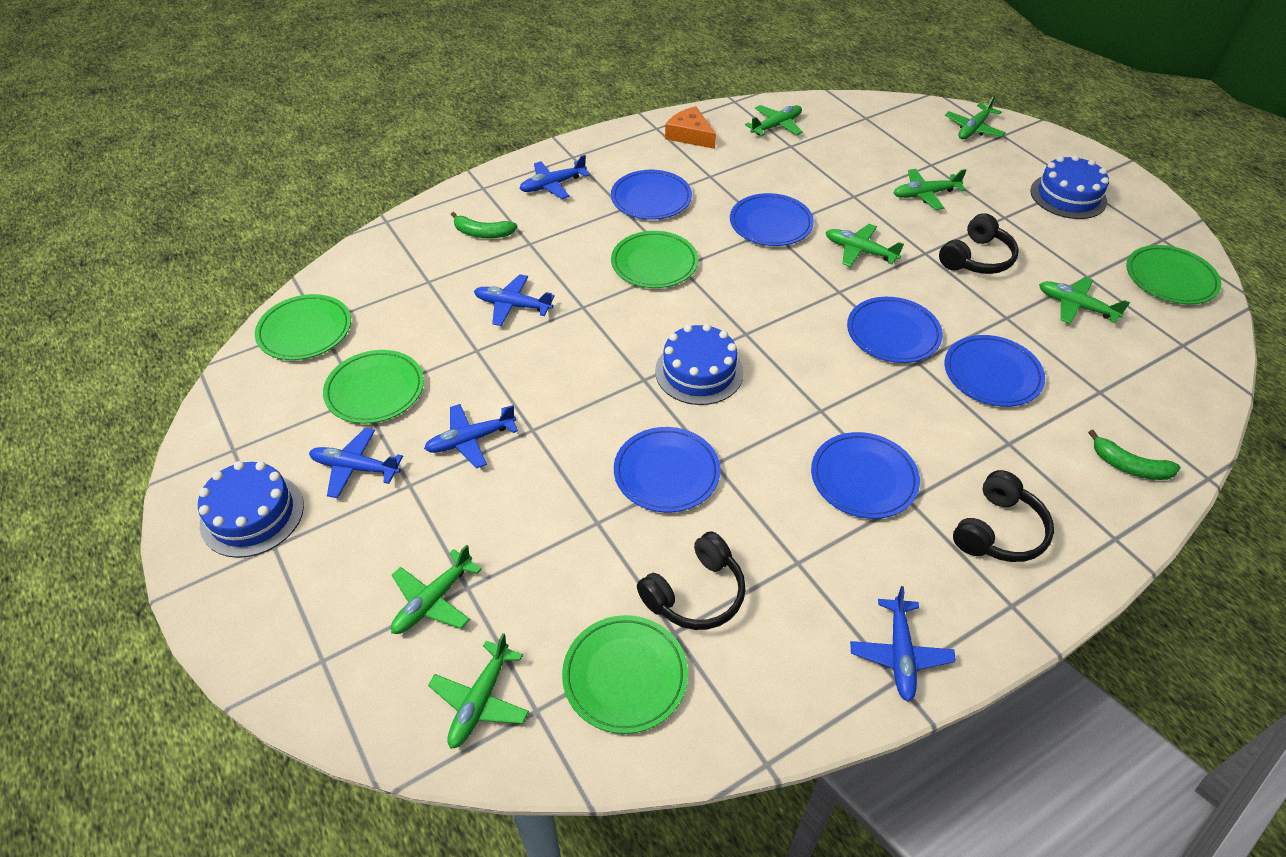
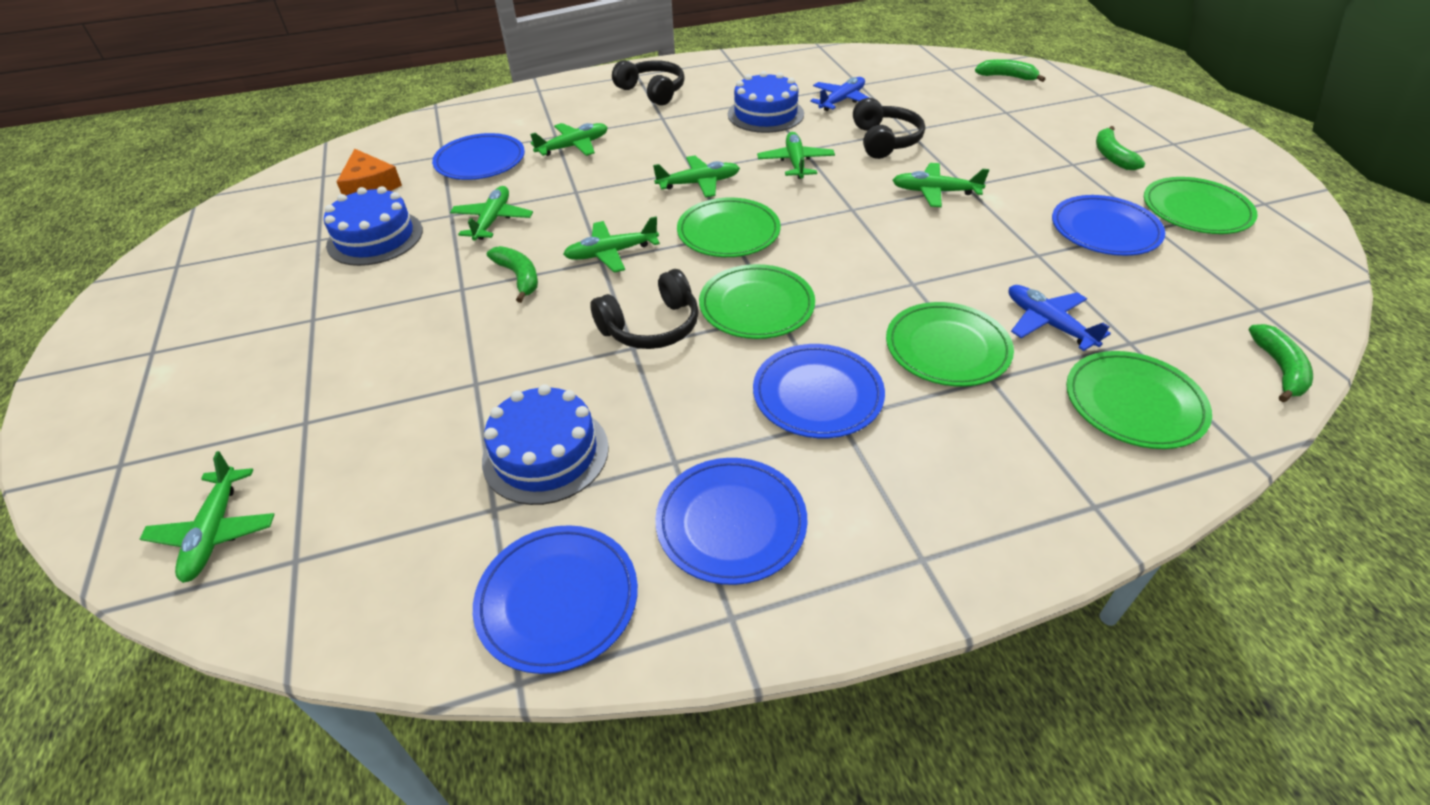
blue plane: 5 -> 2
blue plate: 6 -> 5
green banana: 2 -> 4

